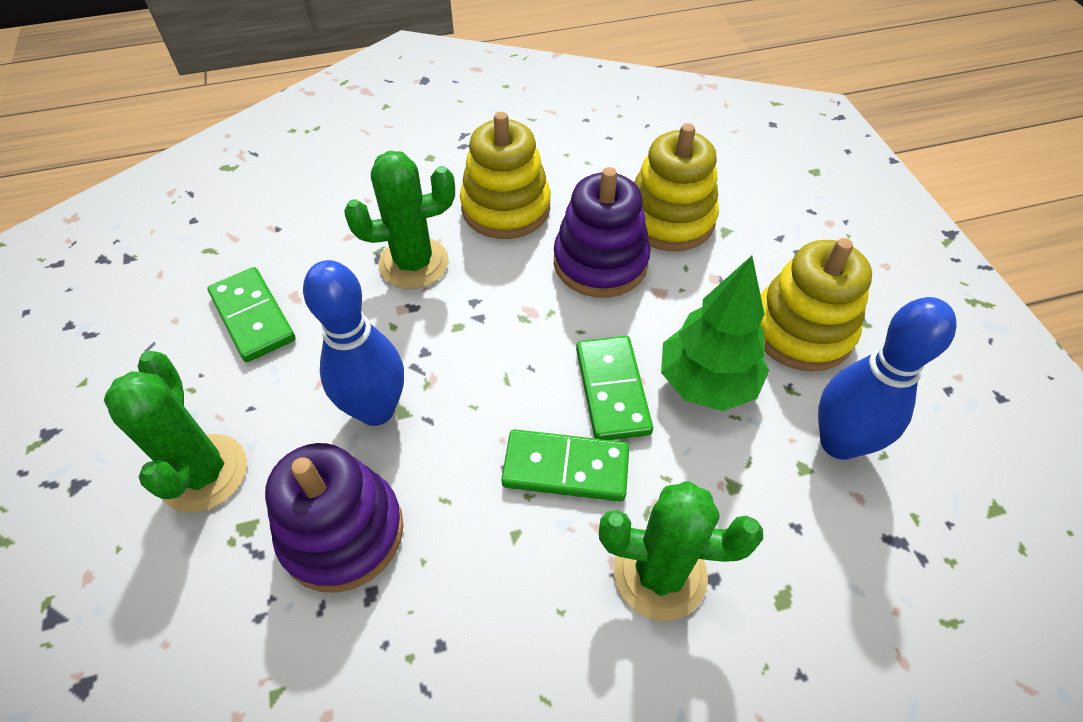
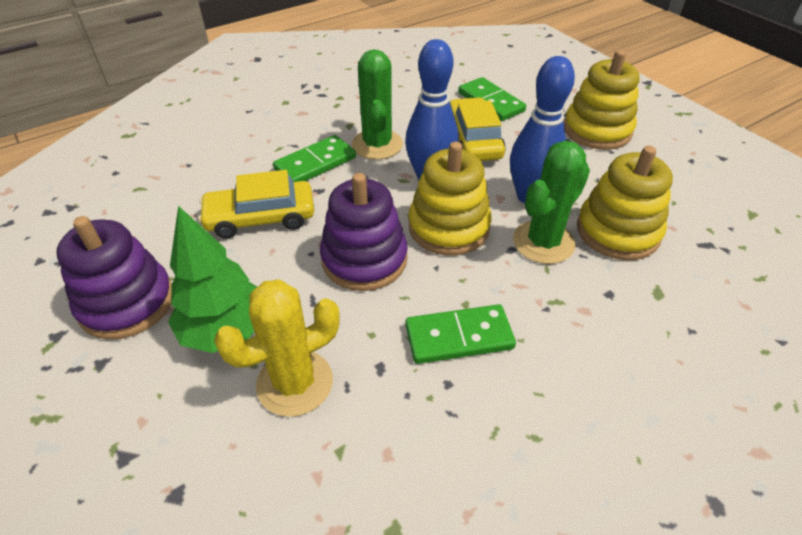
green cactus: 3 -> 2
yellow cactus: 0 -> 1
yellow car: 0 -> 2

